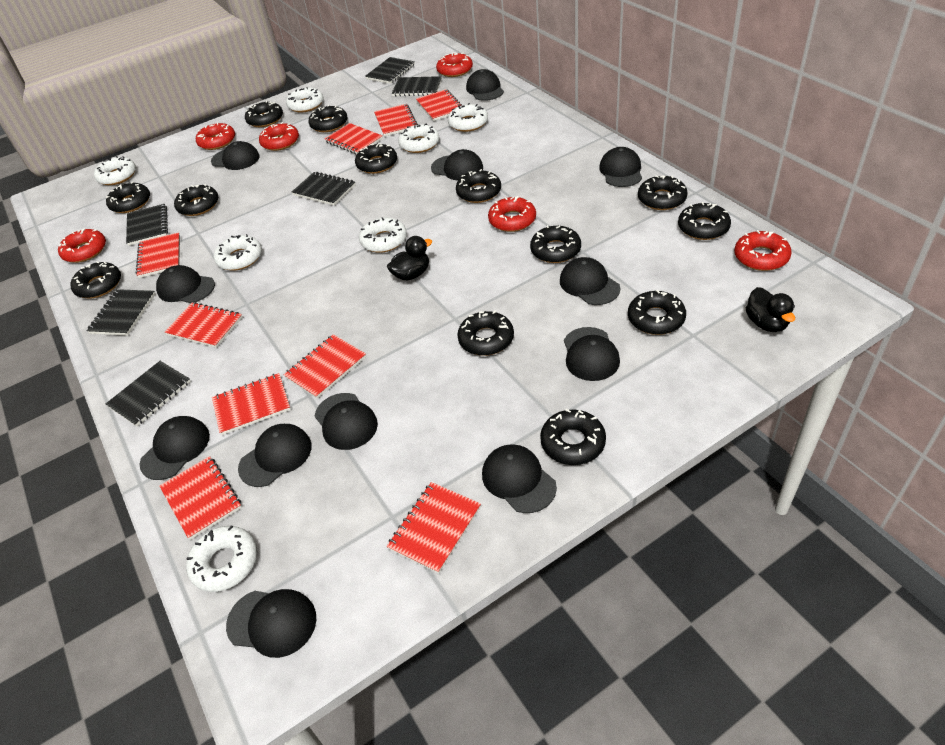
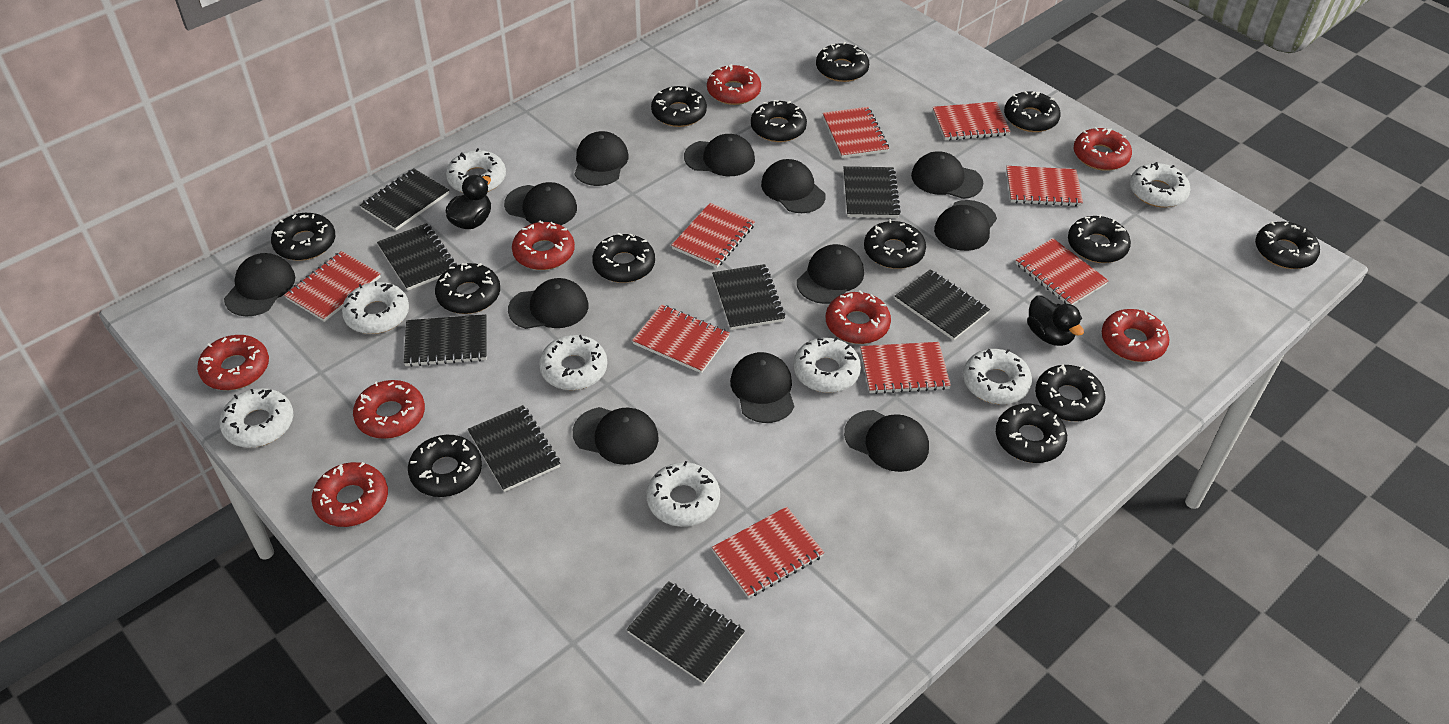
black notebook: 6 -> 8
red donut: 6 -> 8
white donut: 7 -> 8

